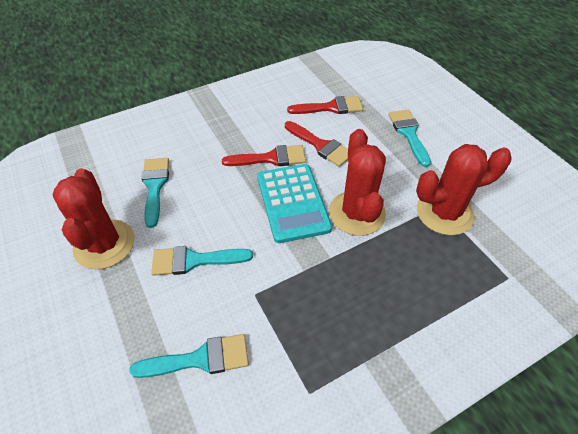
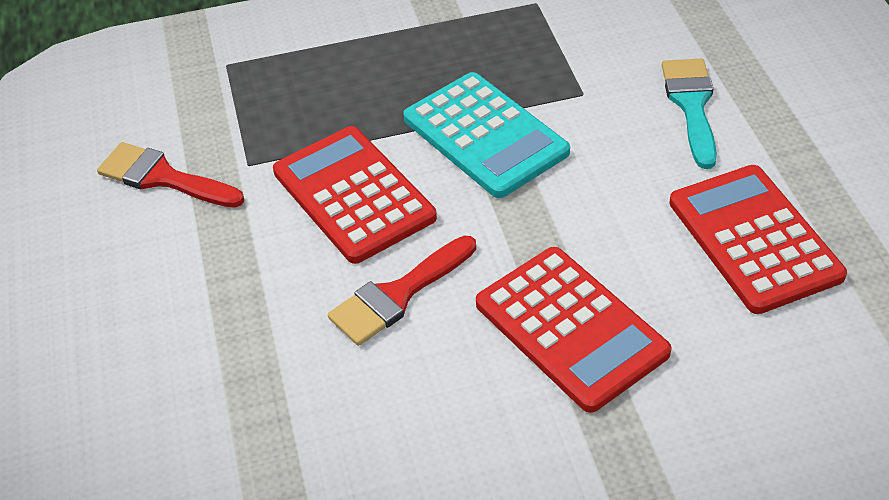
red brush: 3 -> 2
red cactus: 3 -> 0
red calculator: 0 -> 3
turquoise brush: 4 -> 1

